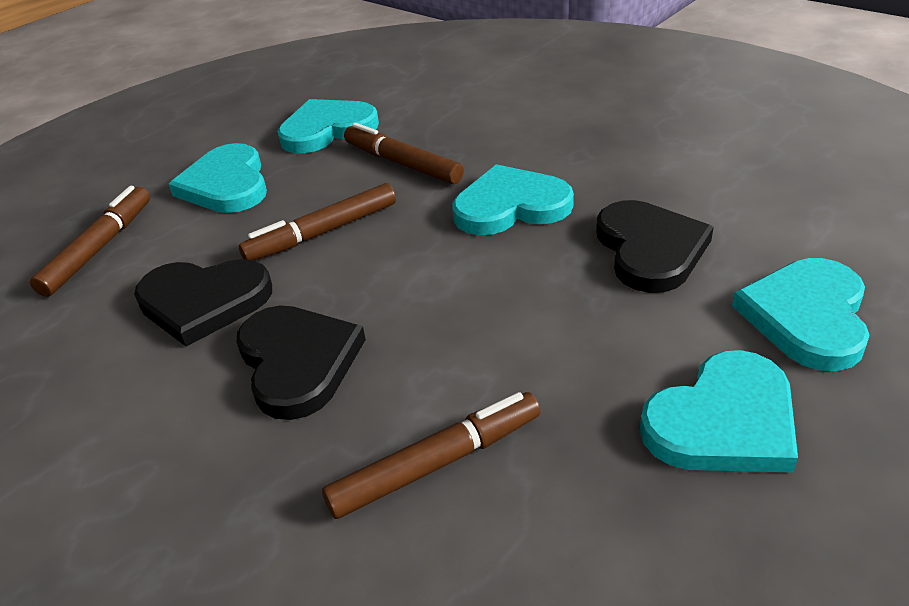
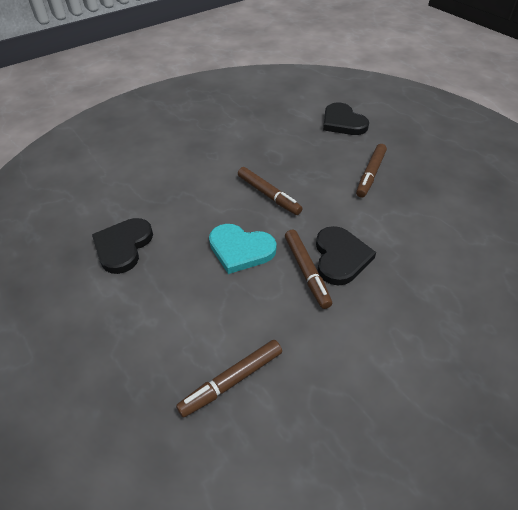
turquoise heart: 5 -> 1

